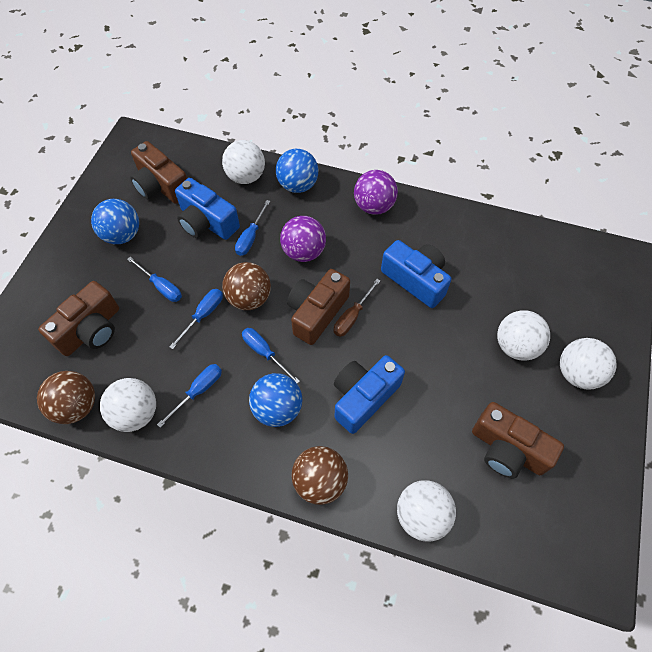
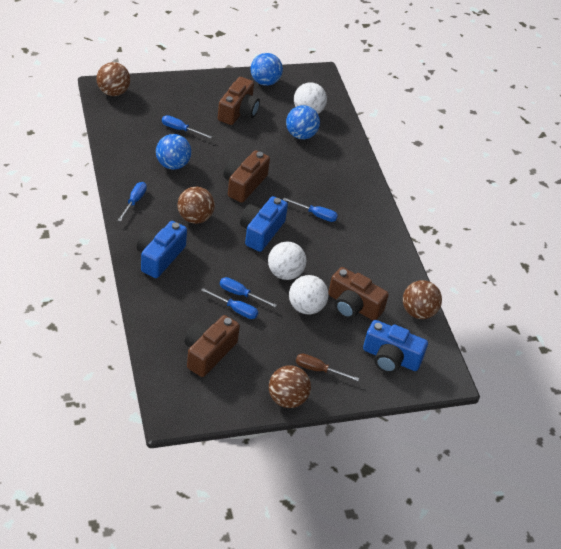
brown ball: 3 -> 4
purple ball: 2 -> 0
white ball: 5 -> 3

